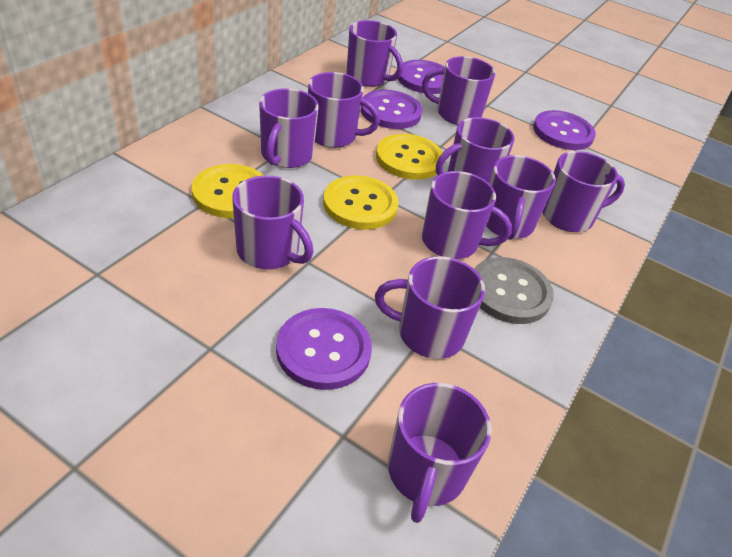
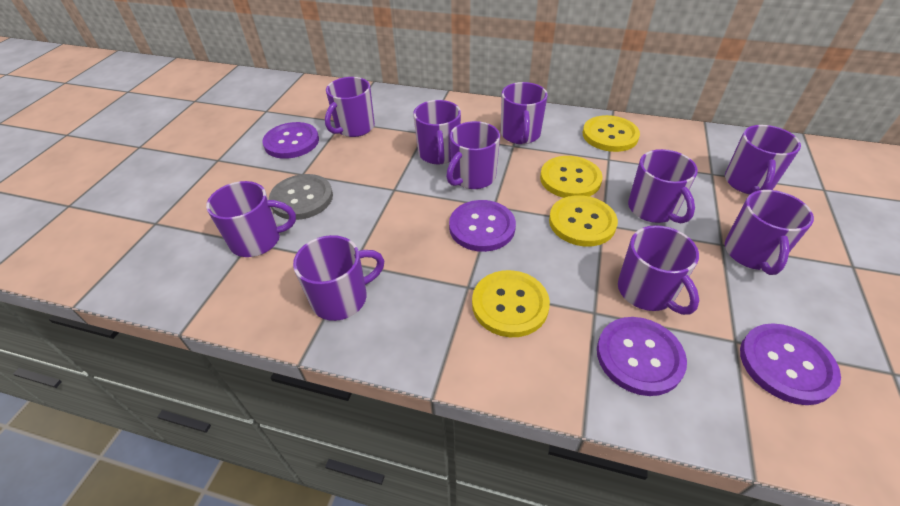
purple mug: 11 -> 10
yellow button: 3 -> 4

